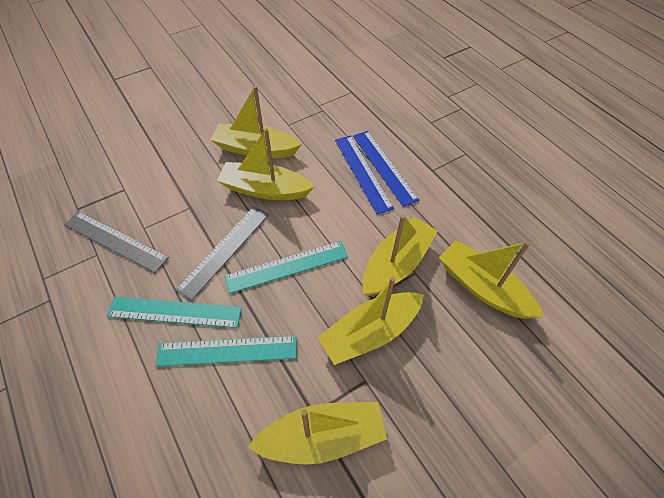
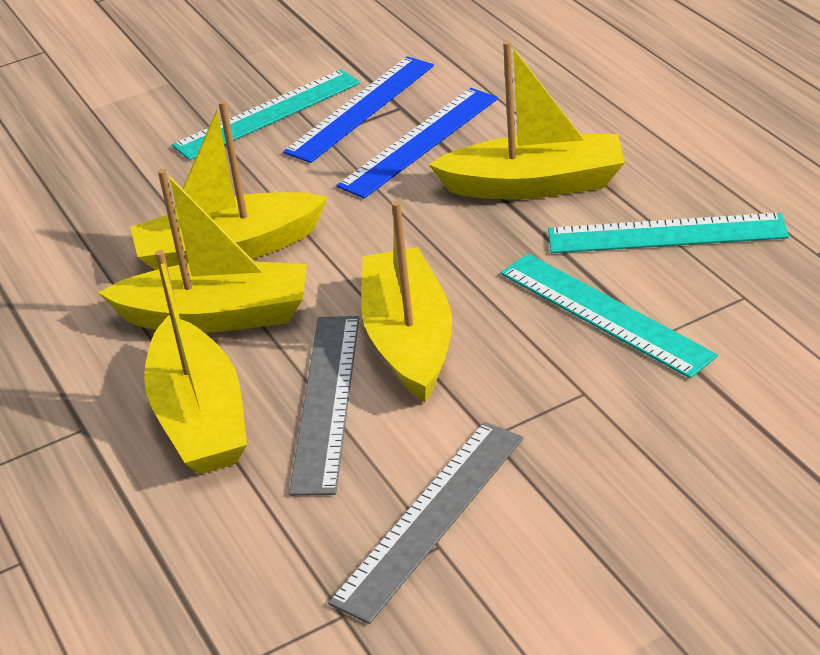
yellow boat: 6 -> 5

